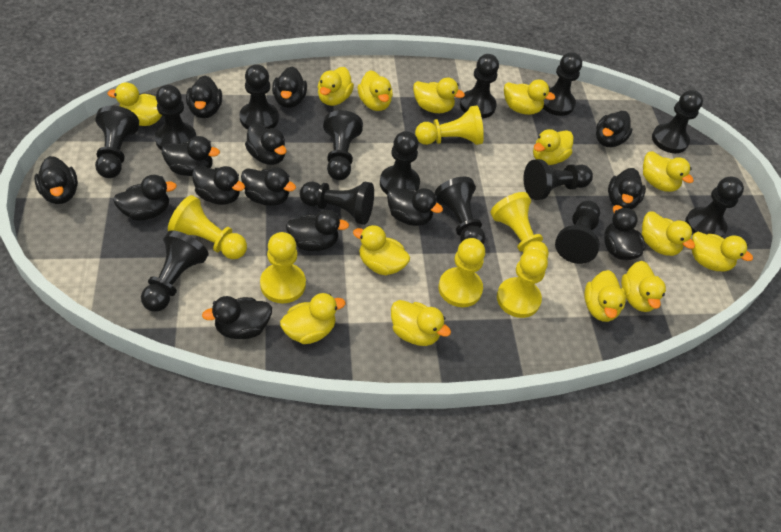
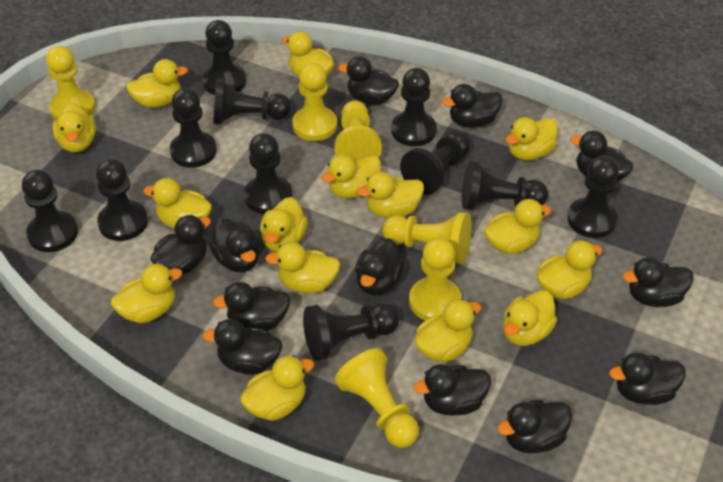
black duck: 14 -> 12
black pawn: 14 -> 11
yellow duck: 14 -> 15

